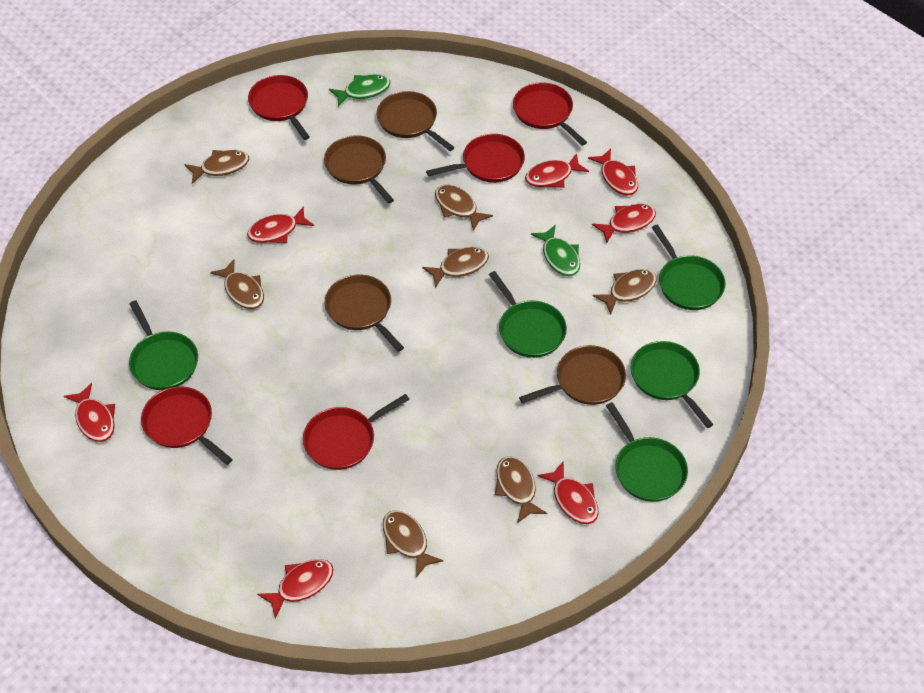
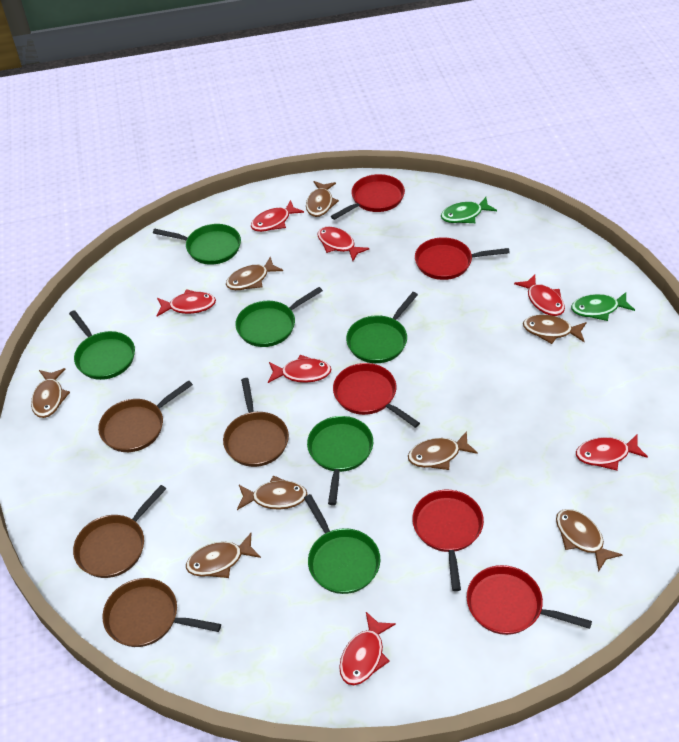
brown fish: 7 -> 8
green pan: 5 -> 6

